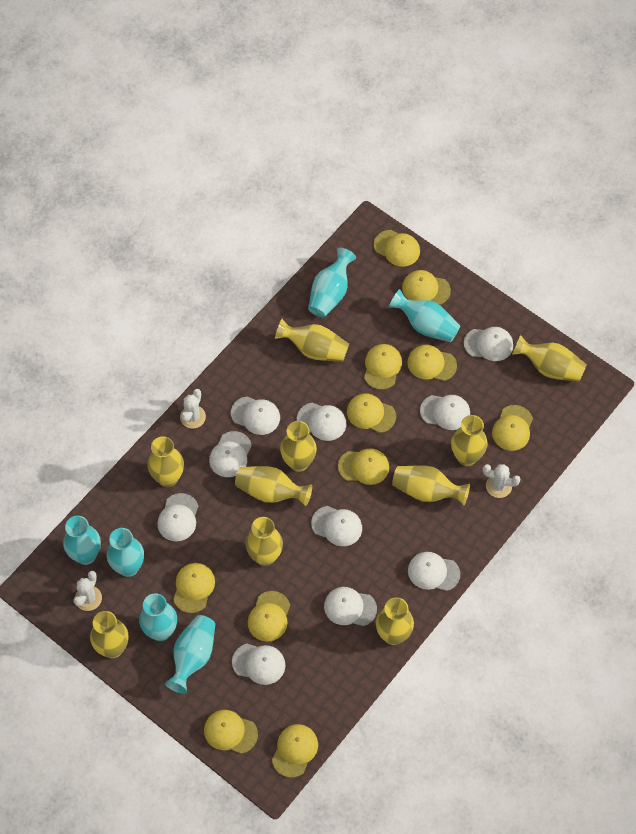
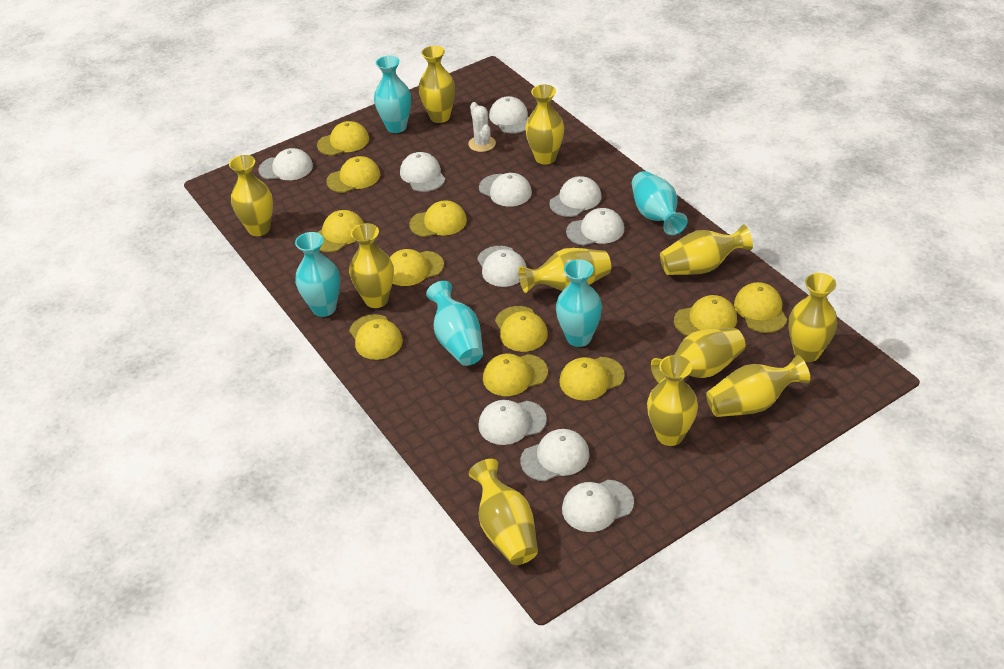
turquoise vase: 6 -> 5
white cactus: 3 -> 1
yellow vase: 10 -> 11

